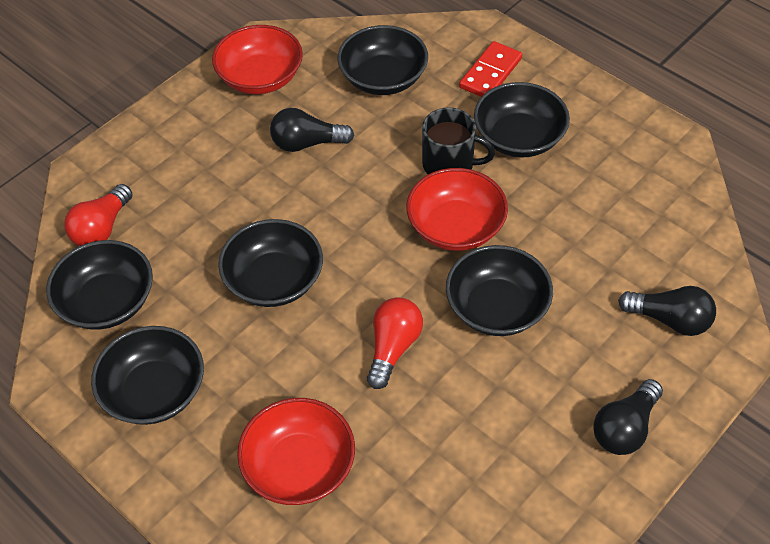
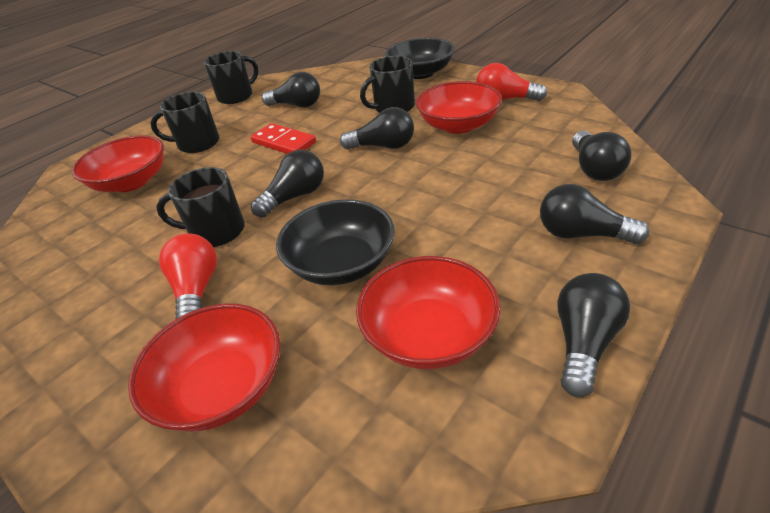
black bowl: 6 -> 2
black light bulb: 3 -> 6
black mug: 1 -> 4
red bowl: 3 -> 4

